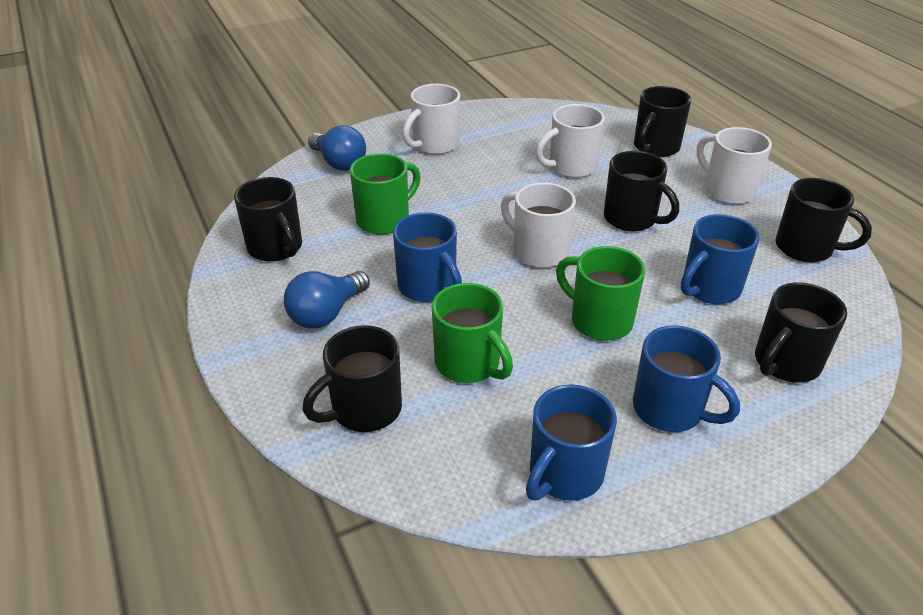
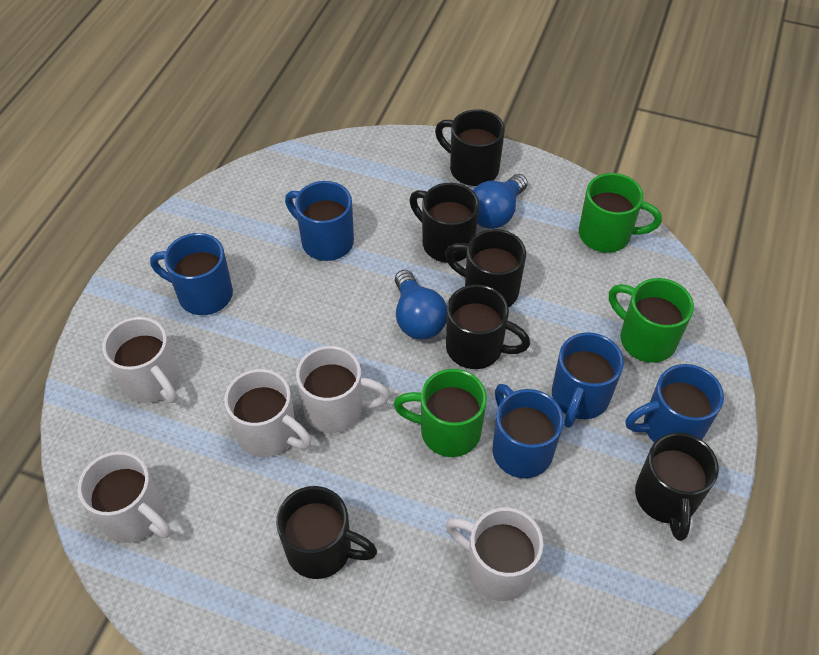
blue mug: 4 -> 5
white mug: 4 -> 5

